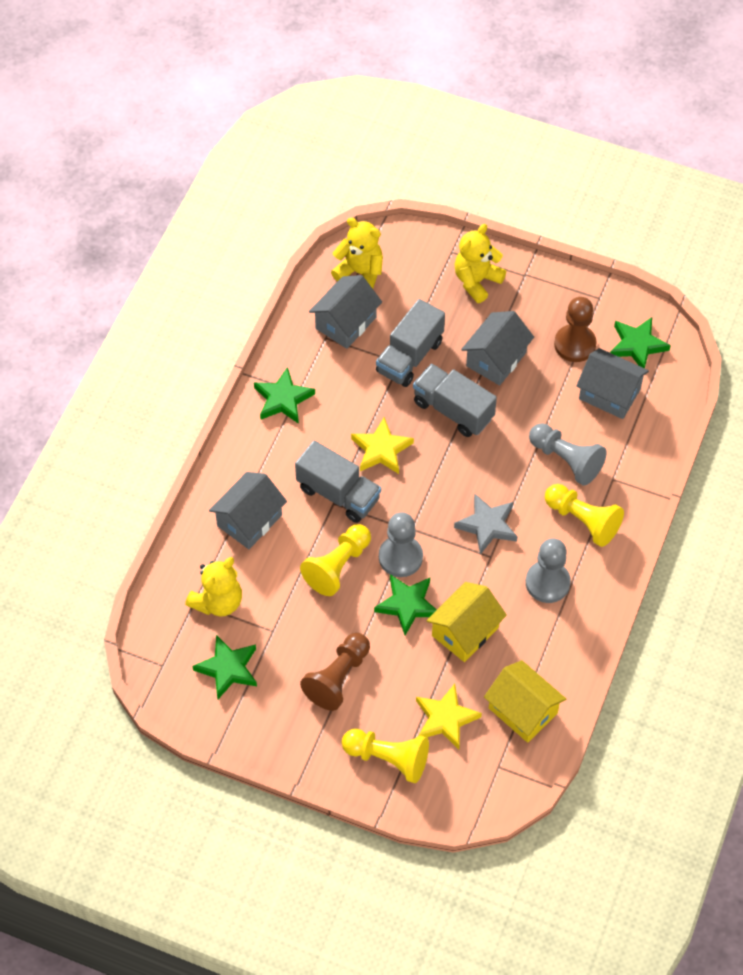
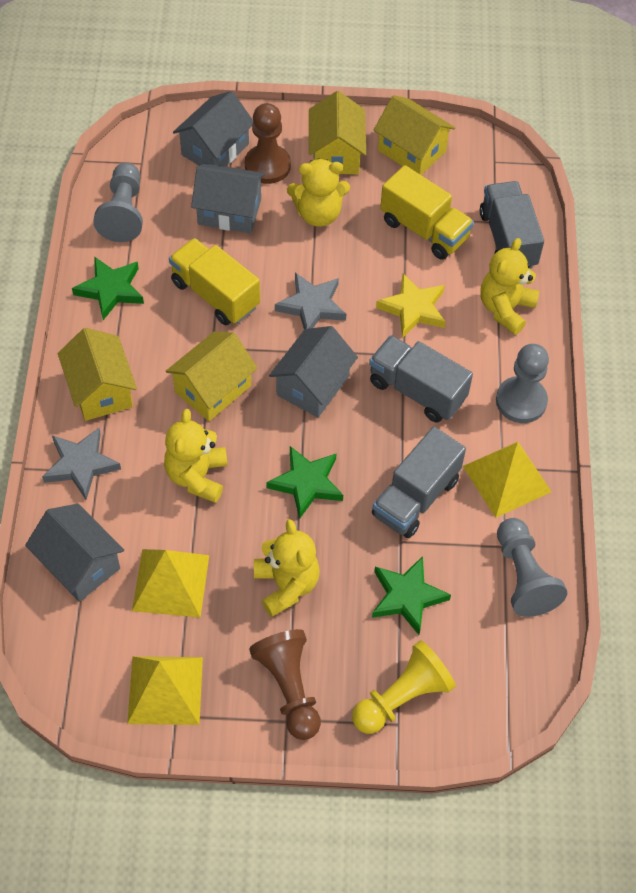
green star: 4 -> 3
grey star: 1 -> 2
yellow house: 2 -> 4
yellow pawn: 3 -> 1
yellow pyramid: 0 -> 3
yellow star: 2 -> 1
yellow teddy bear: 3 -> 4
yellow truck: 0 -> 2

